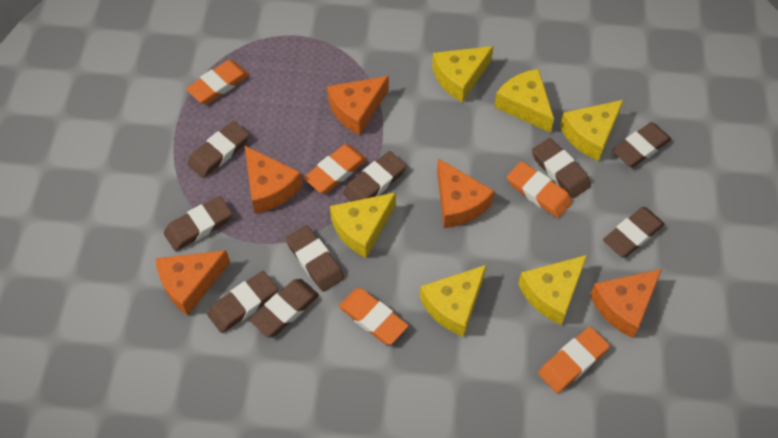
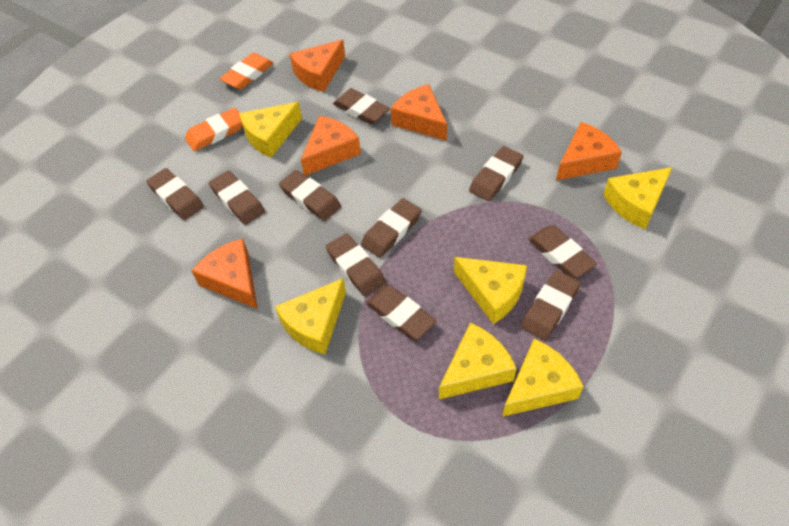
brown eraser: 9 -> 10
orange eraser: 5 -> 2

